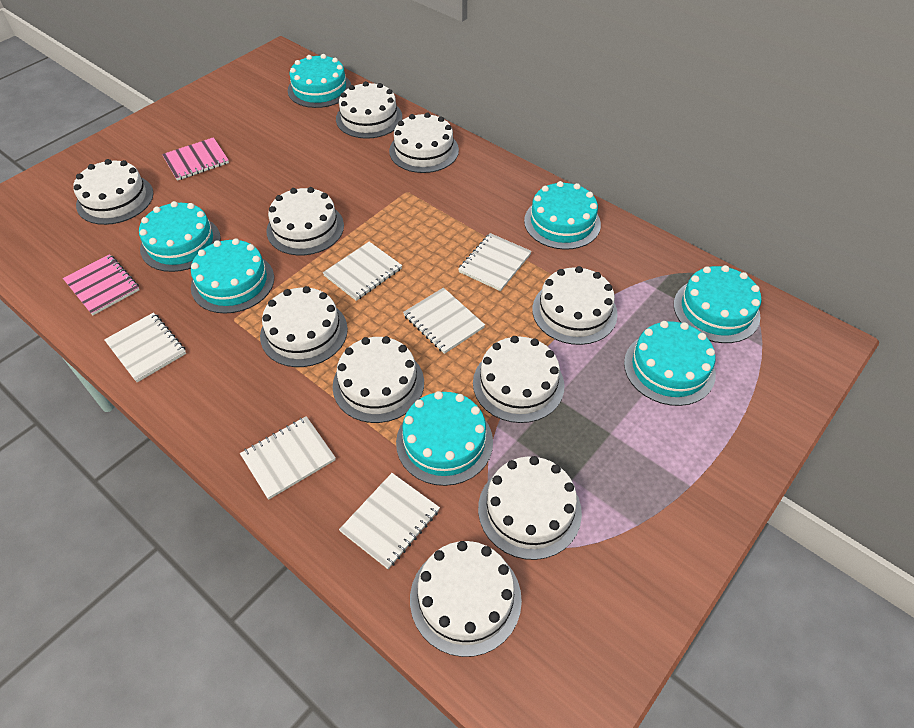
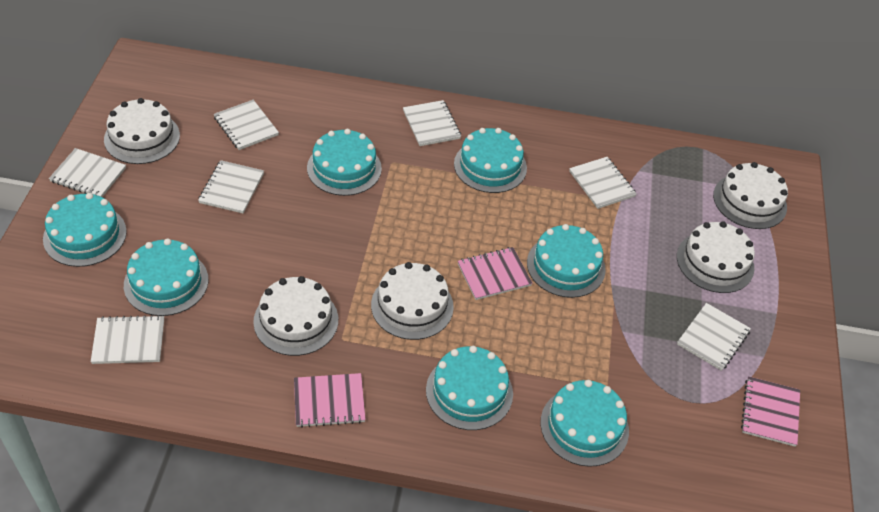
pink notebook: 2 -> 3
white cake: 10 -> 5
white notebook: 6 -> 7

